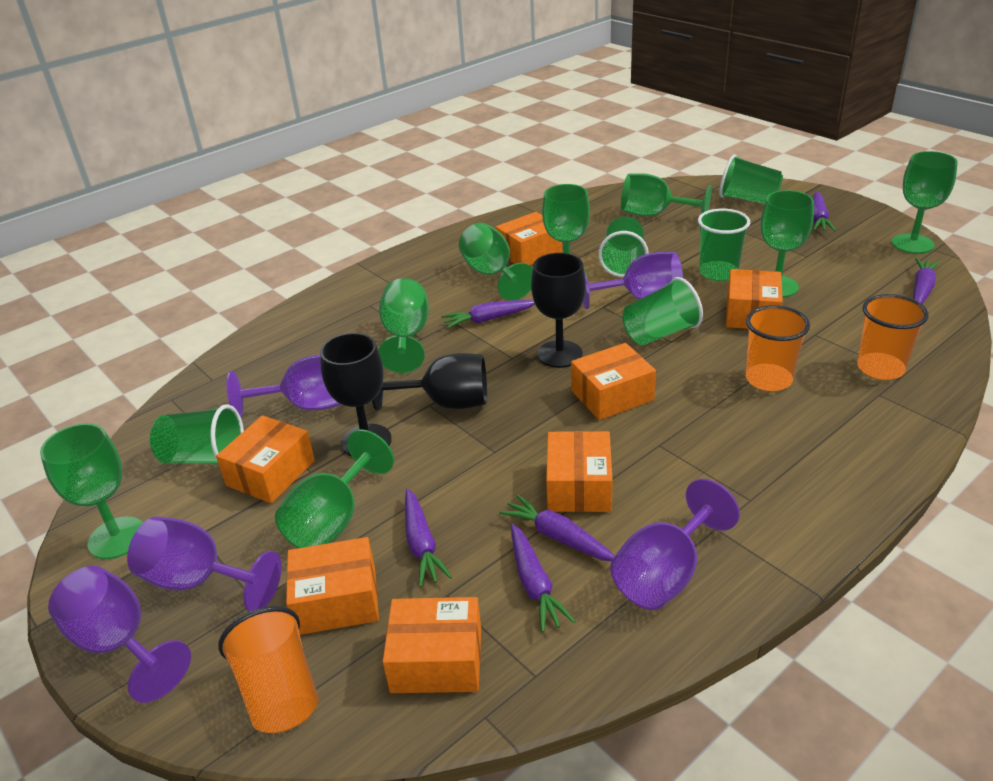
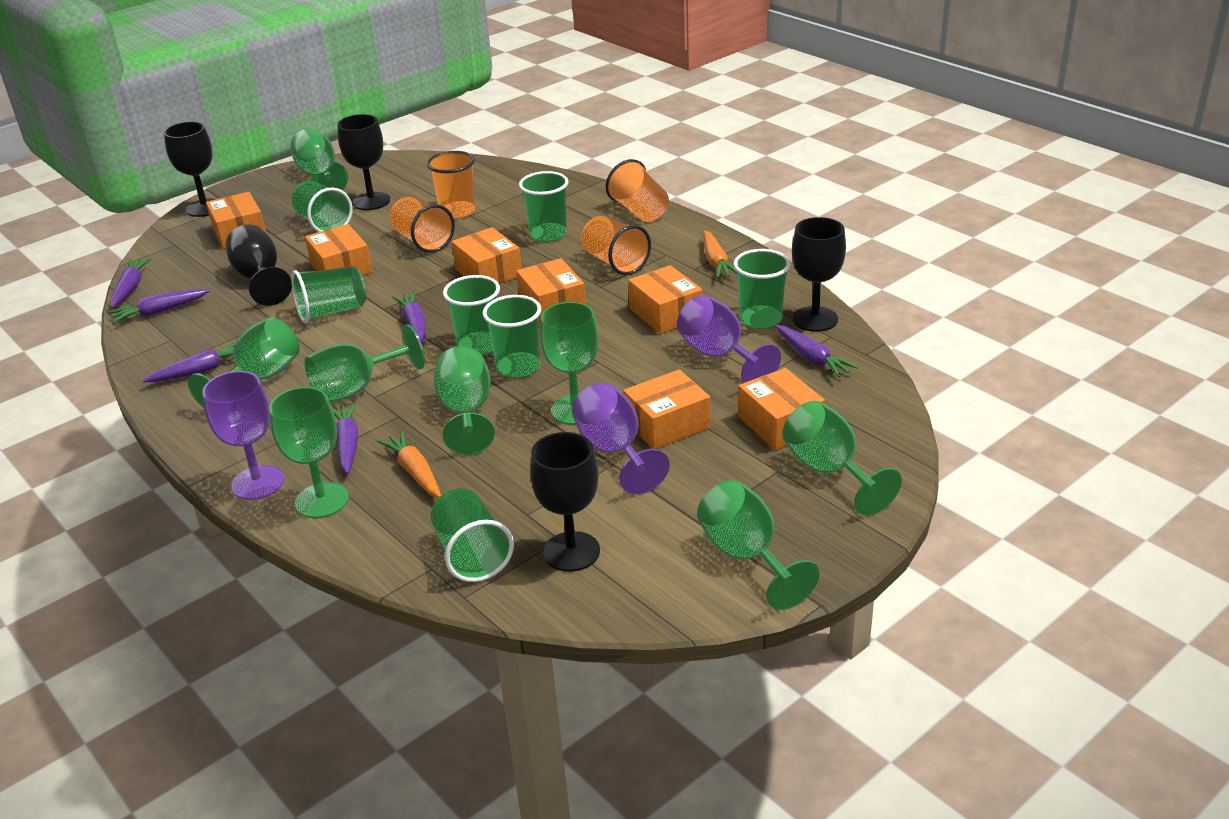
black goblet: 3 -> 5
green cup: 5 -> 7
orange carrot: 0 -> 2
orange cup: 3 -> 4
purple goblet: 5 -> 3

